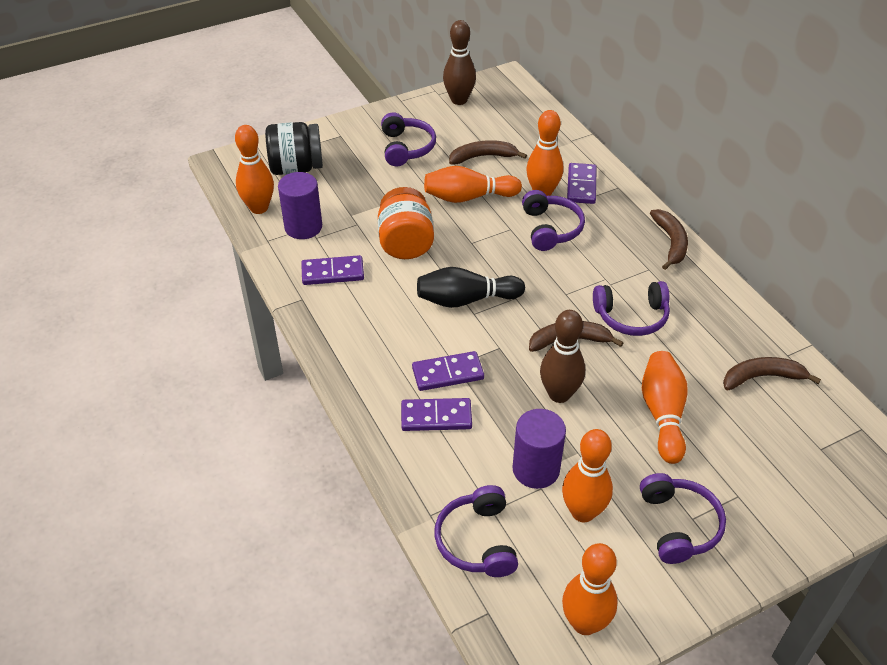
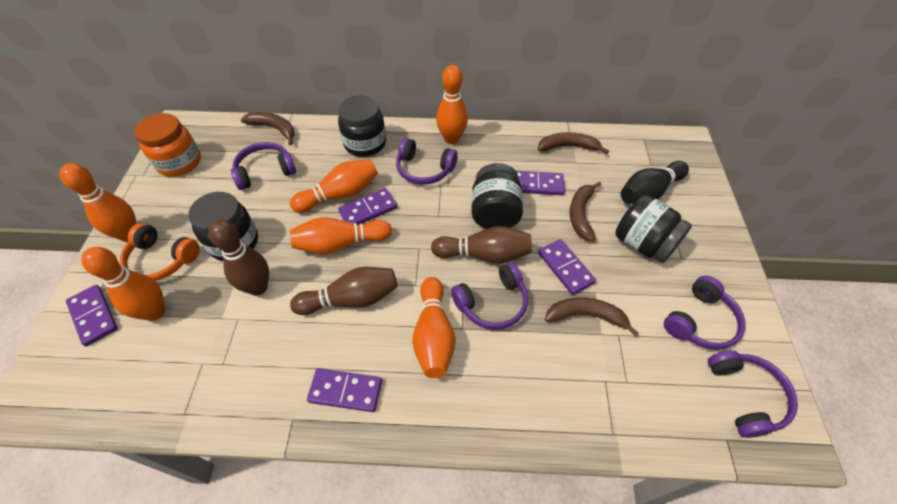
black jar: 1 -> 4
brown bowling pin: 2 -> 3
orange headphones: 0 -> 1
purple cylinder: 2 -> 0
purple domino: 4 -> 5

